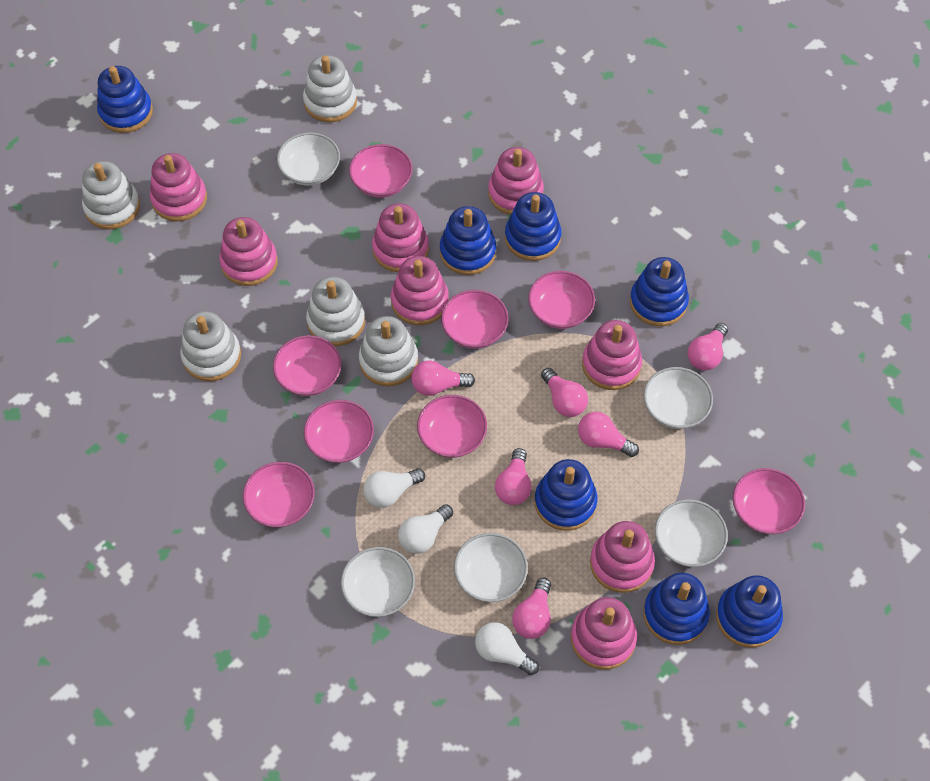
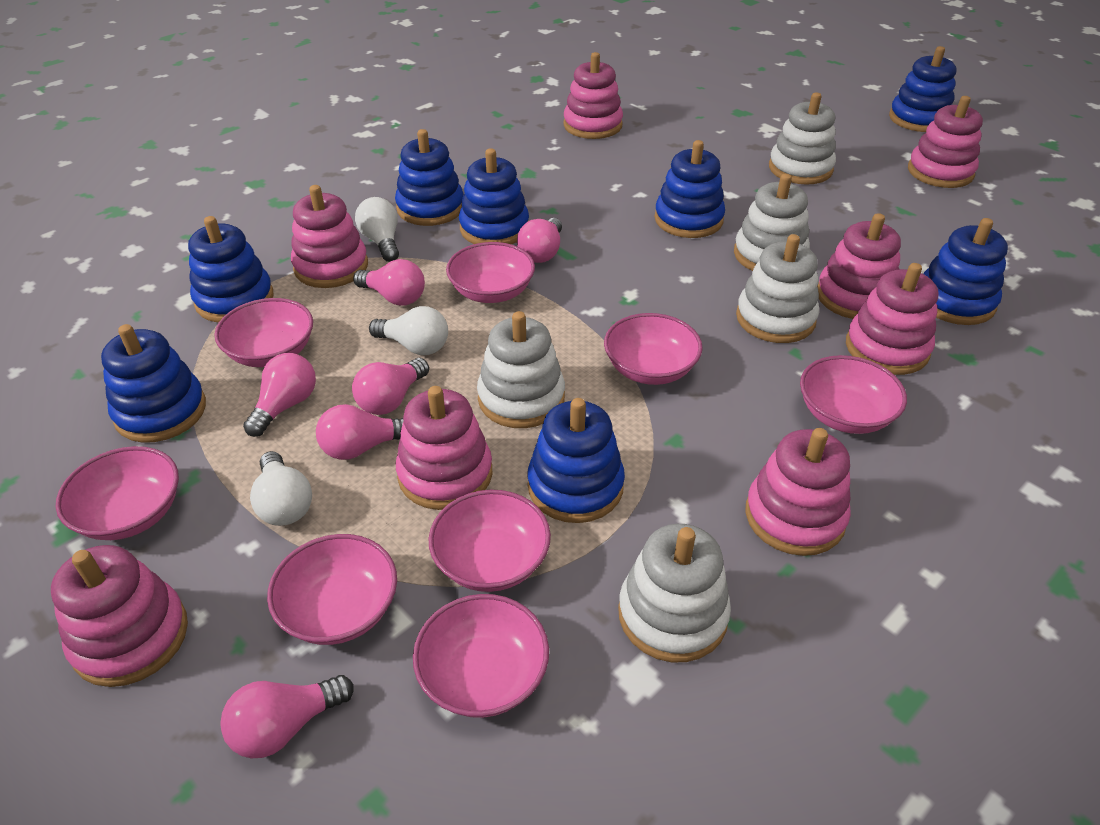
blue stacking toy: 7 -> 8
white bowl: 5 -> 0

